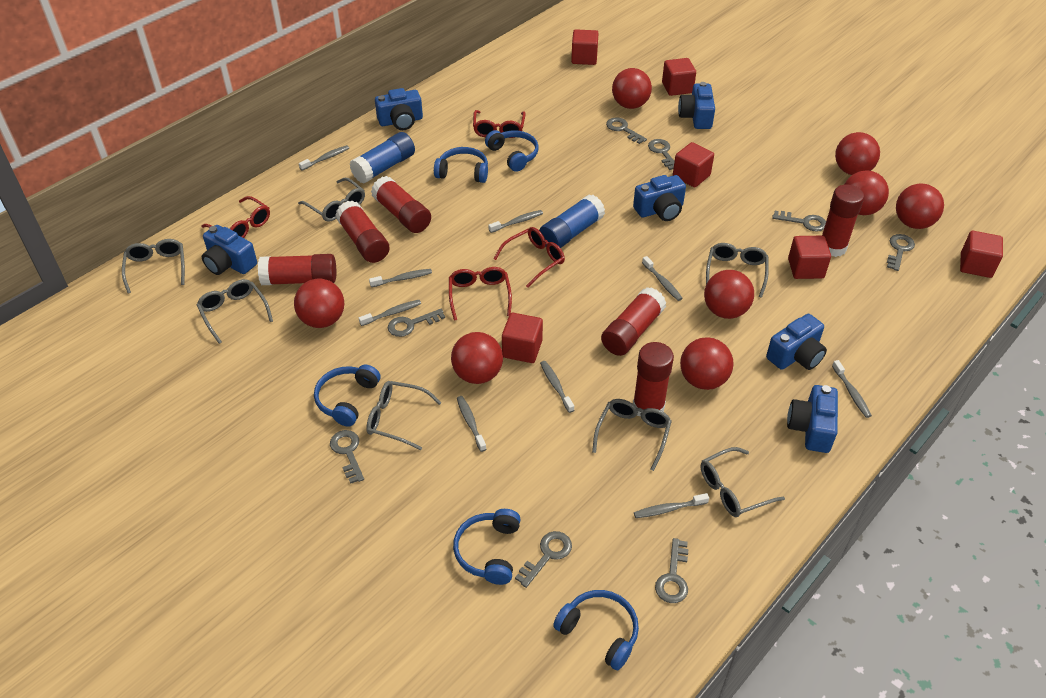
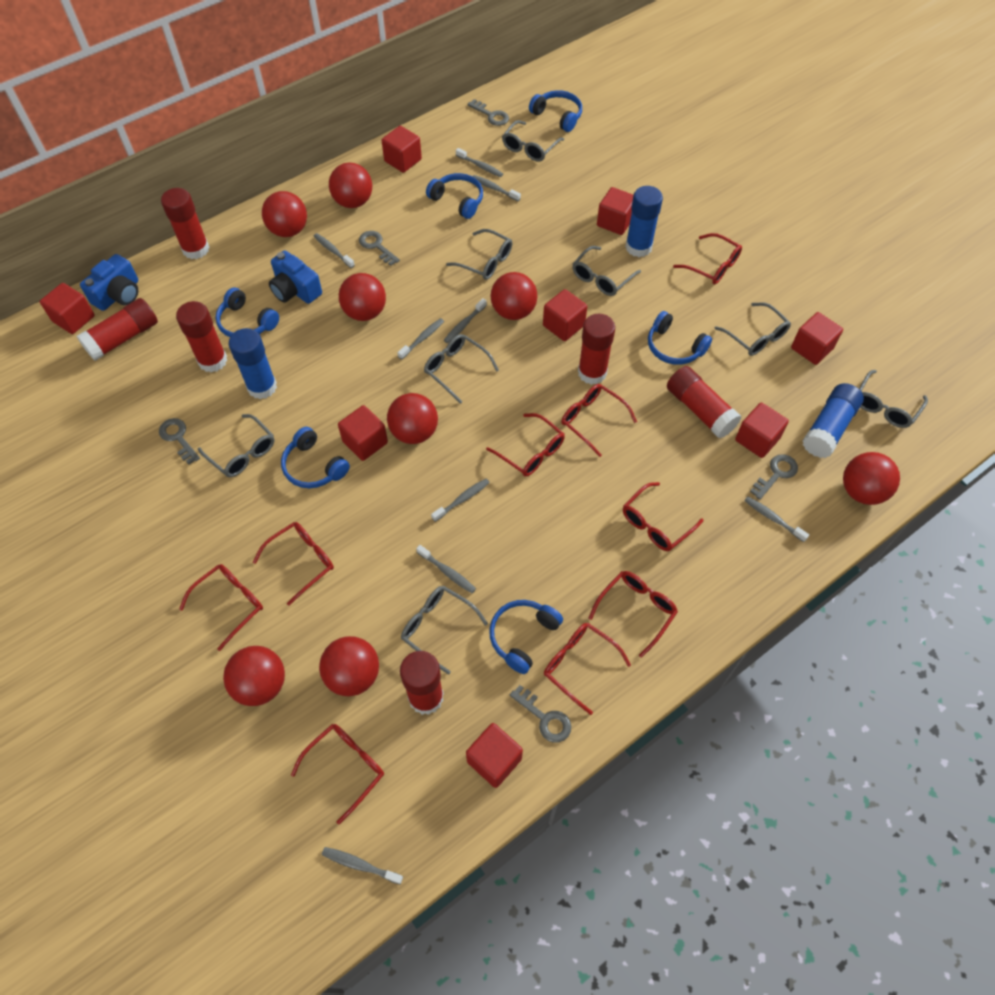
blue camera: 6 -> 2
blue glue stick: 2 -> 3
blue headphones: 5 -> 6
grey glasses: 7 -> 8
grey key: 8 -> 5
red cube: 6 -> 8
red glasses: 4 -> 9

